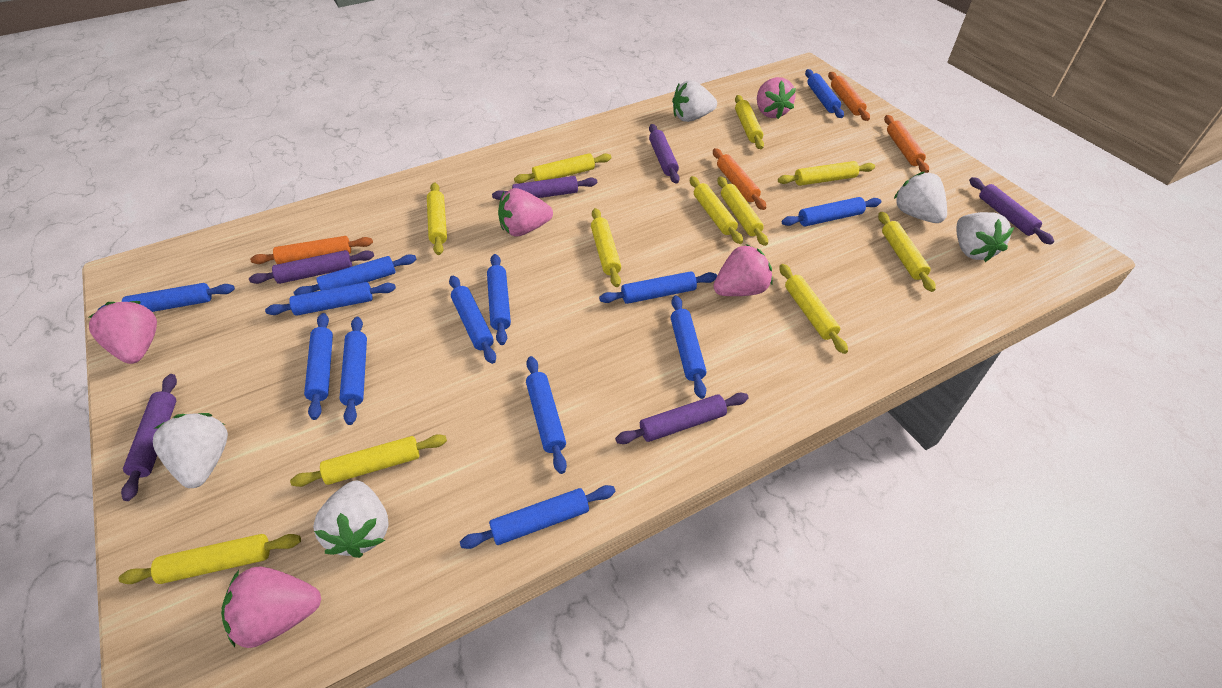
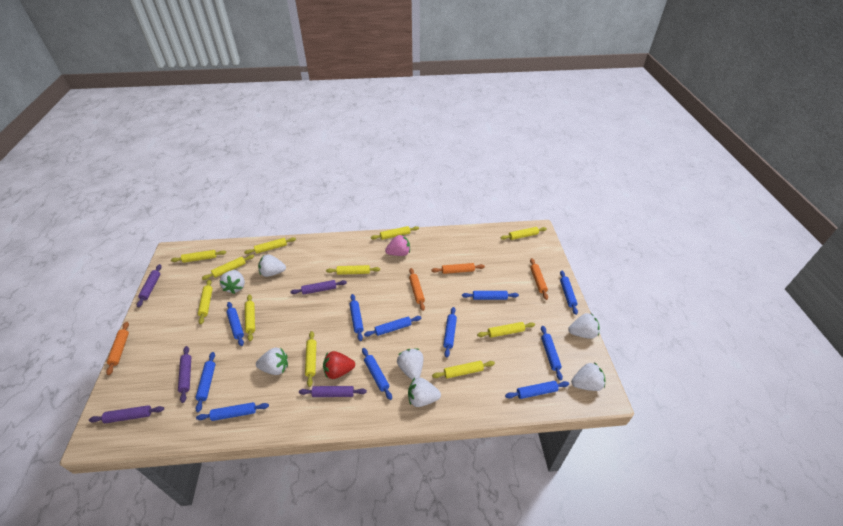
blue rolling pin: 13 -> 11
pink strawberry: 5 -> 1
purple rolling pin: 6 -> 5
red strawberry: 0 -> 1
white strawberry: 5 -> 7

